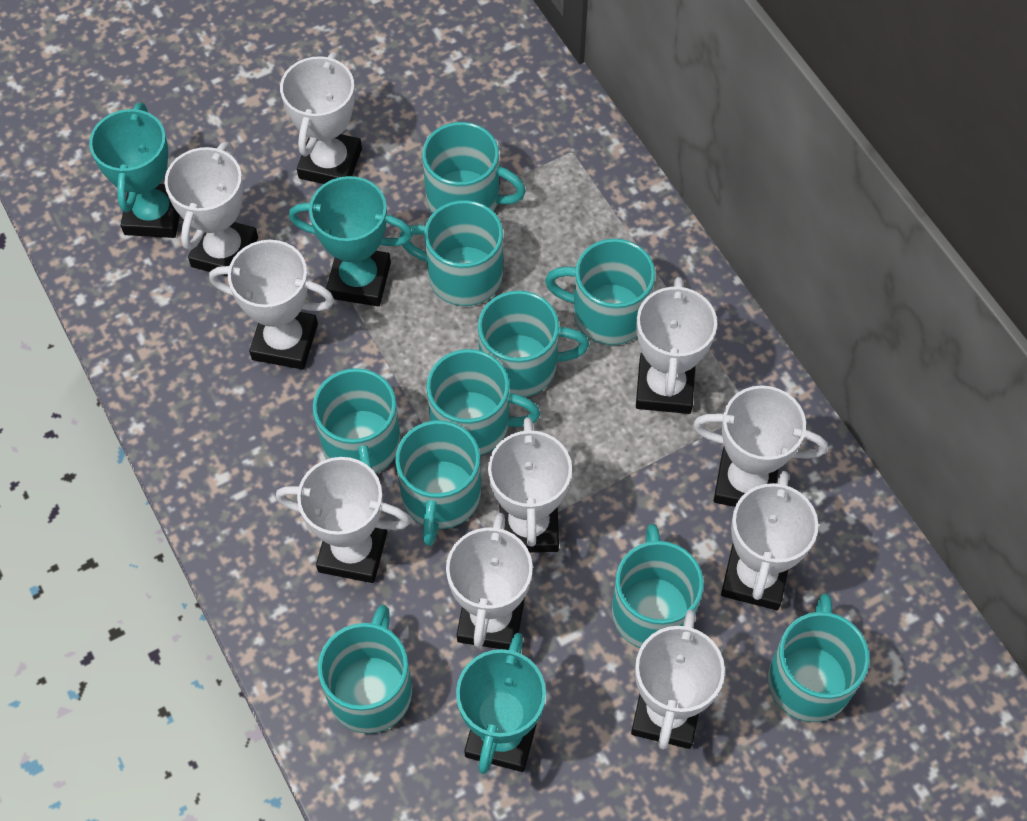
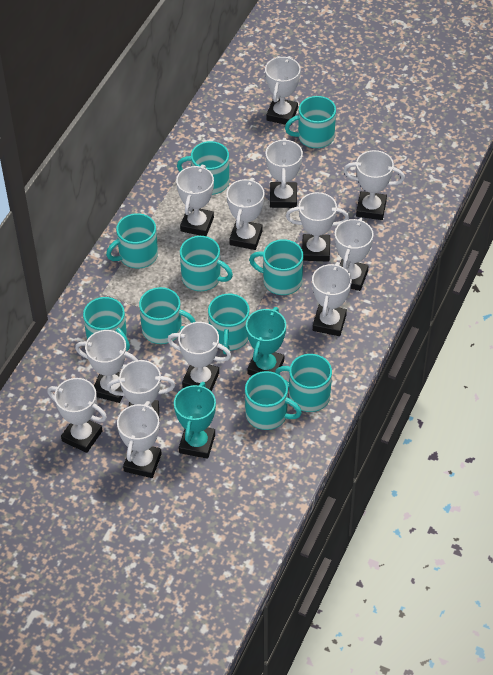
turquoise trophy: 3 -> 2
white trophy: 10 -> 13

